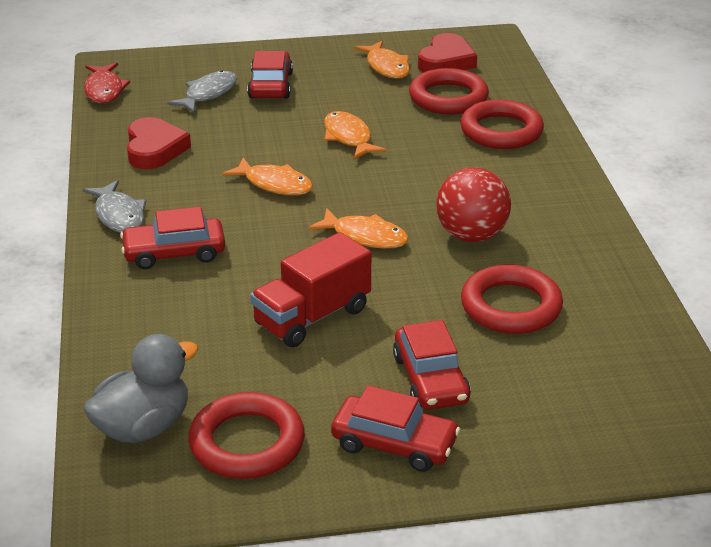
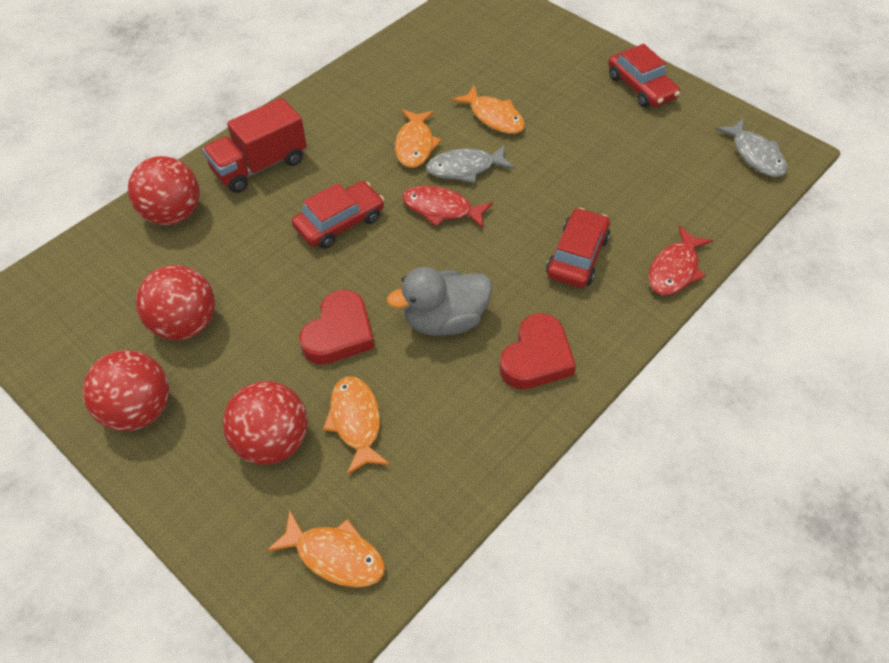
red ball: 1 -> 4
red car: 4 -> 3
red fish: 1 -> 2
red ring: 4 -> 0

